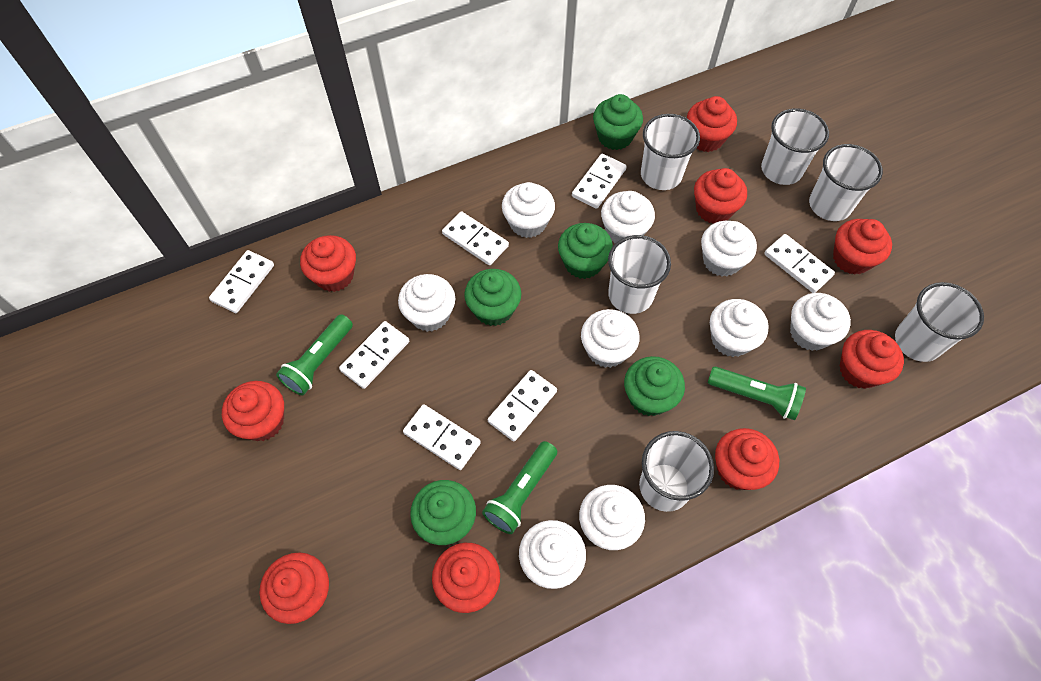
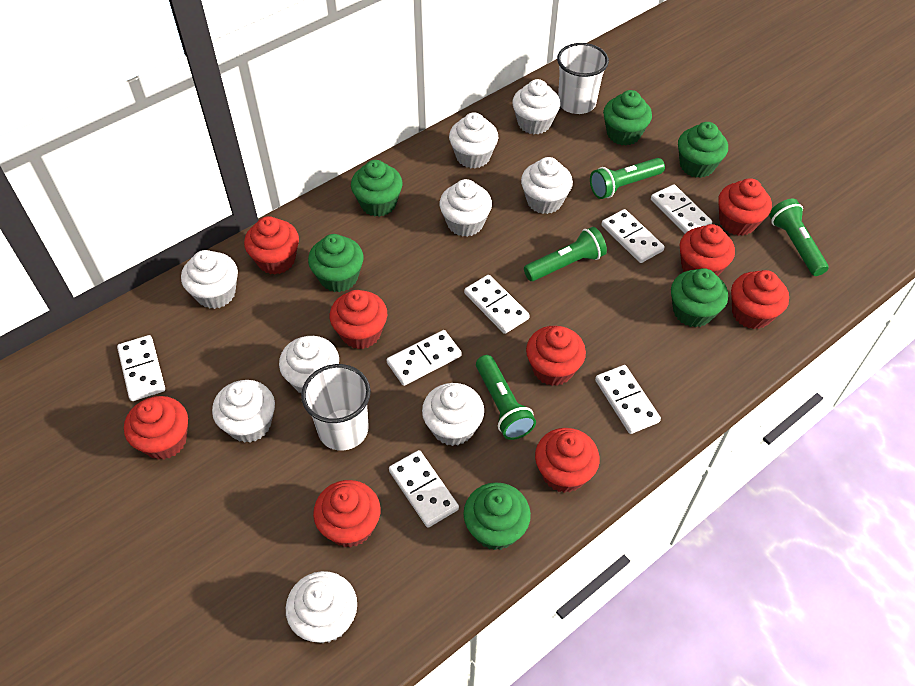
green cupcake: 5 -> 6
green flashlight: 3 -> 4
white cup: 6 -> 2

